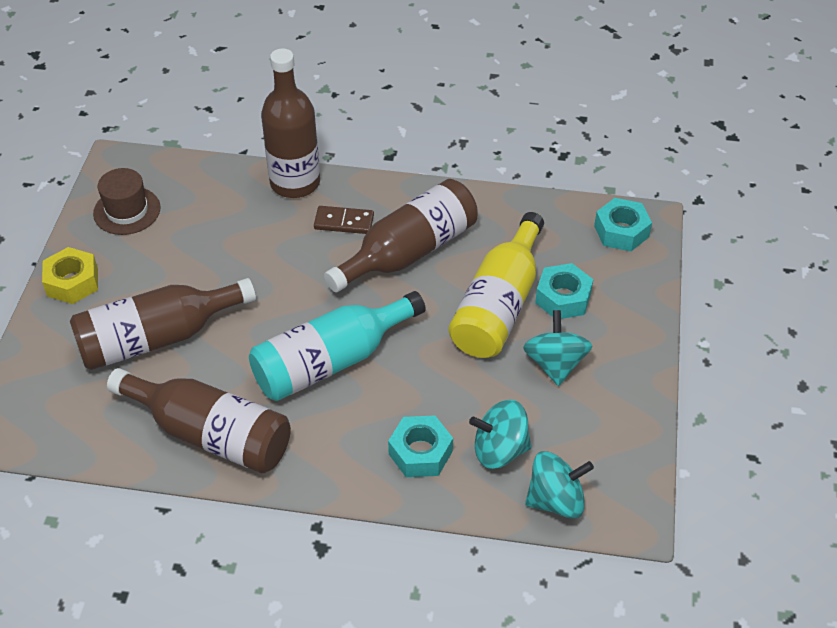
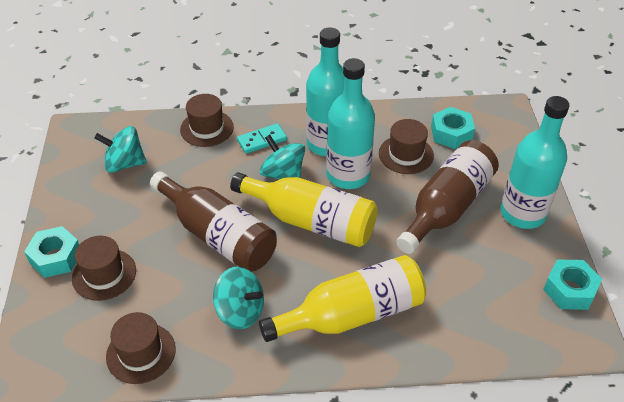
brown bottle: 4 -> 2
brown domino: 1 -> 0
brown hat: 1 -> 4
turquoise bottle: 1 -> 3
turquoise domino: 0 -> 1
yellow bottle: 1 -> 2
yellow nut: 1 -> 0

